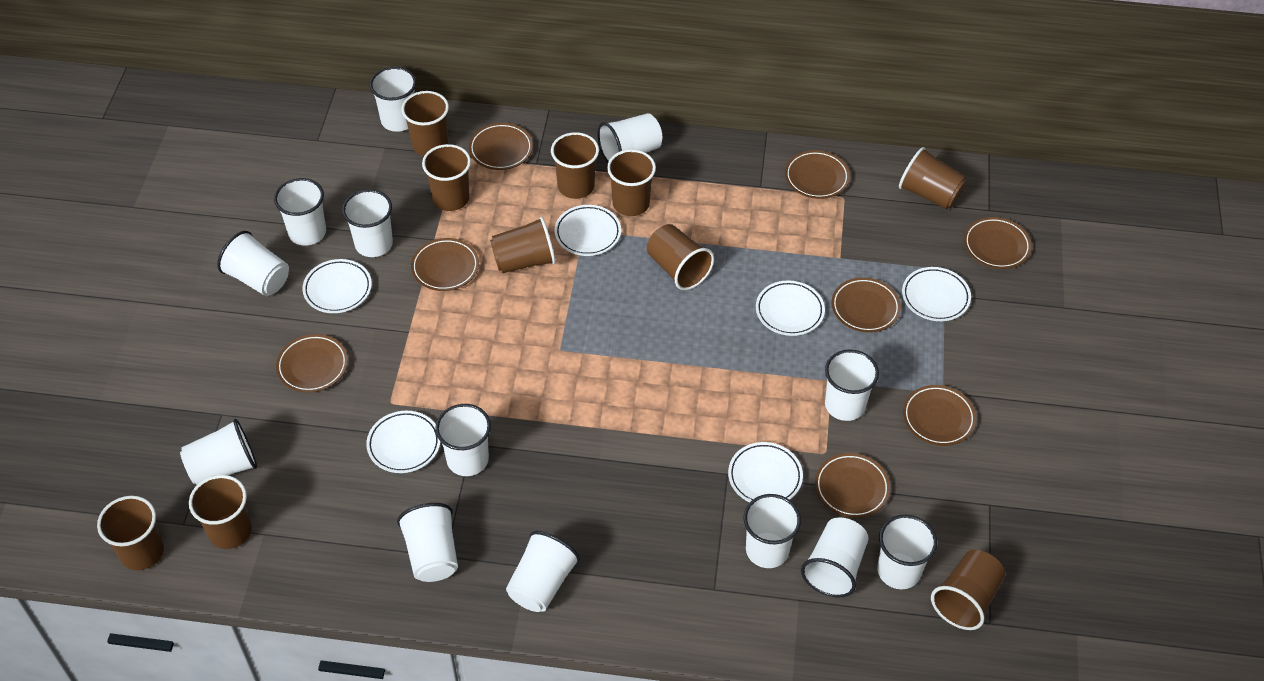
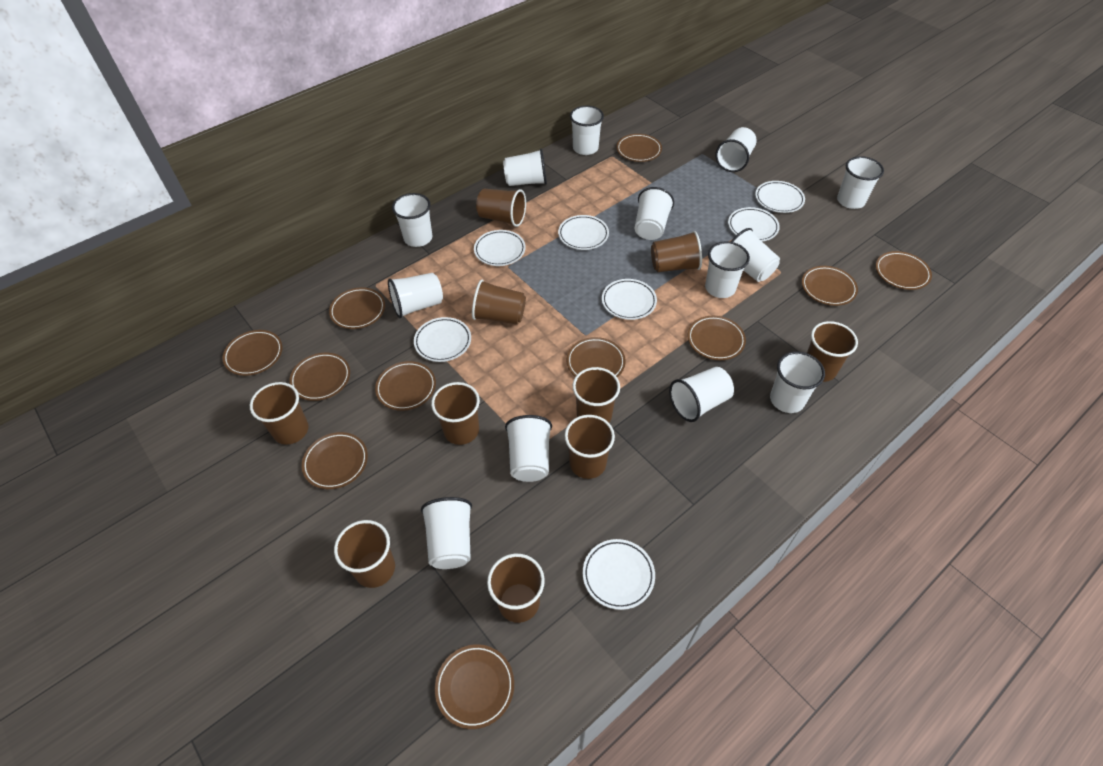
brown plate: 8 -> 11
white plate: 6 -> 7

